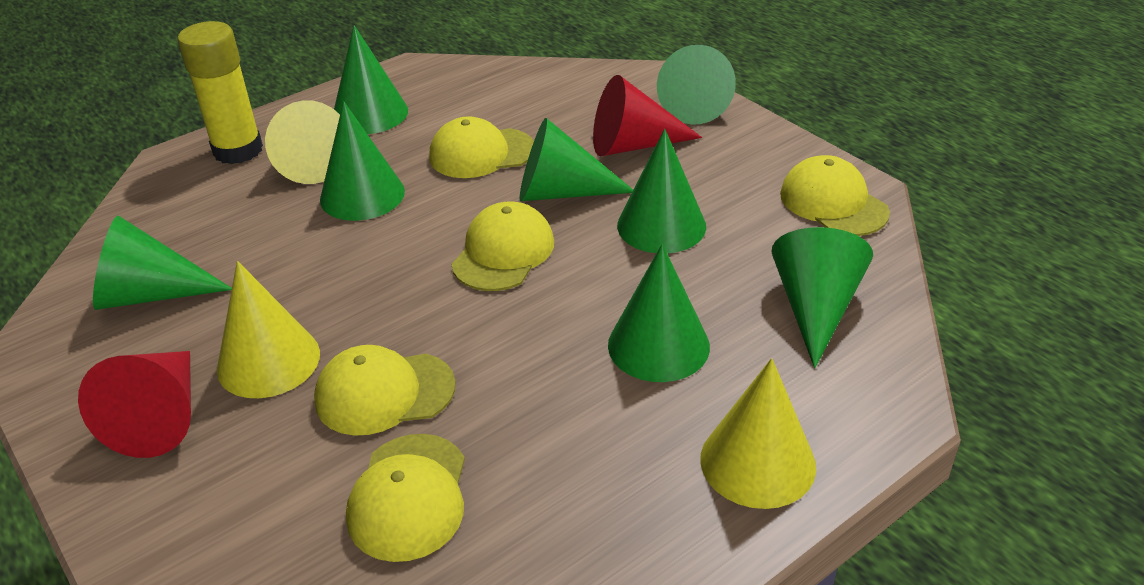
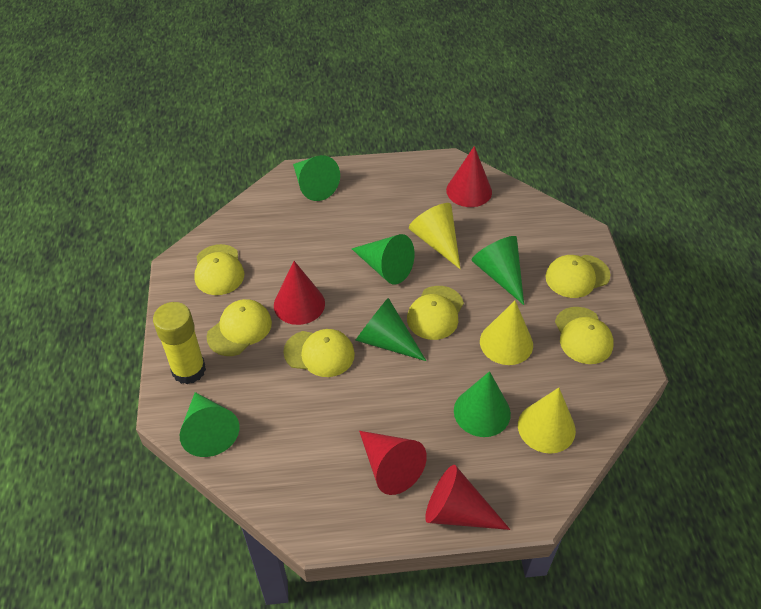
green cone: 8 -> 6
red cone: 2 -> 4
yellow cap: 5 -> 6

